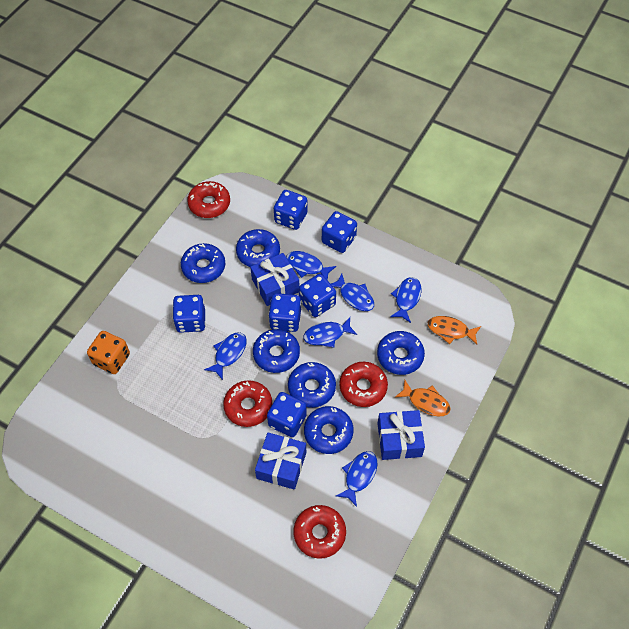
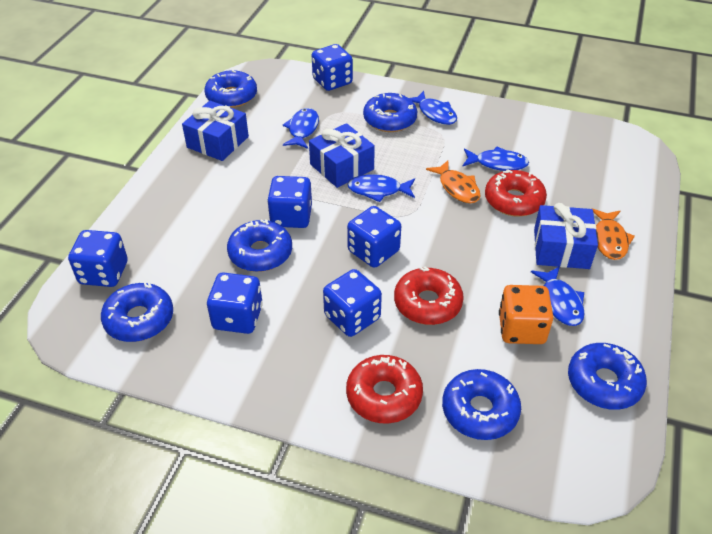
blue fish: 6 -> 5
red donut: 4 -> 3

